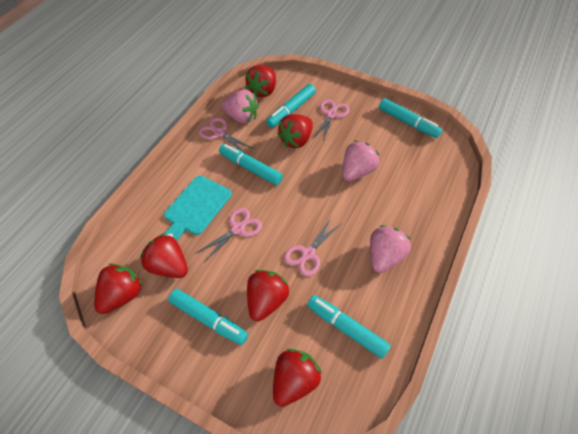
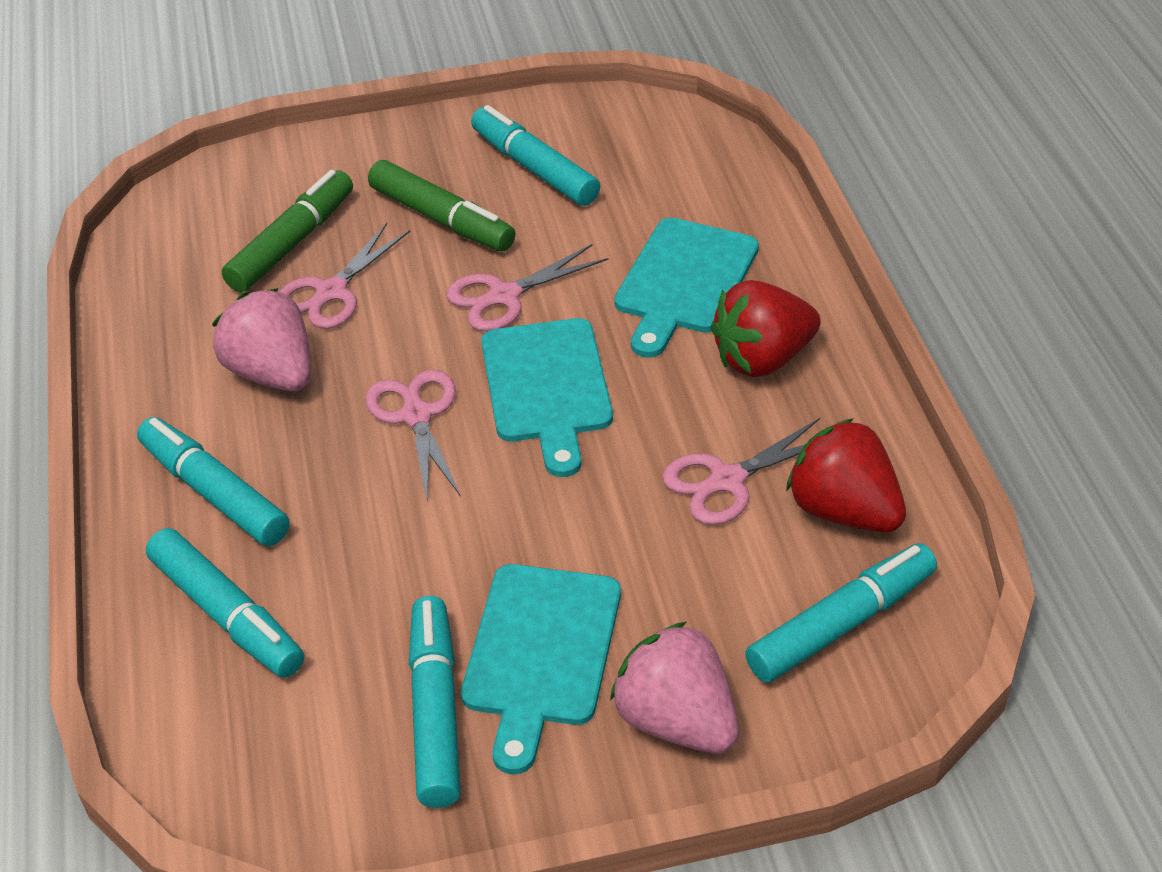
green marker: 0 -> 2
pink strawberry: 3 -> 2
red strawberry: 6 -> 2
turquoise cutting board: 1 -> 3

